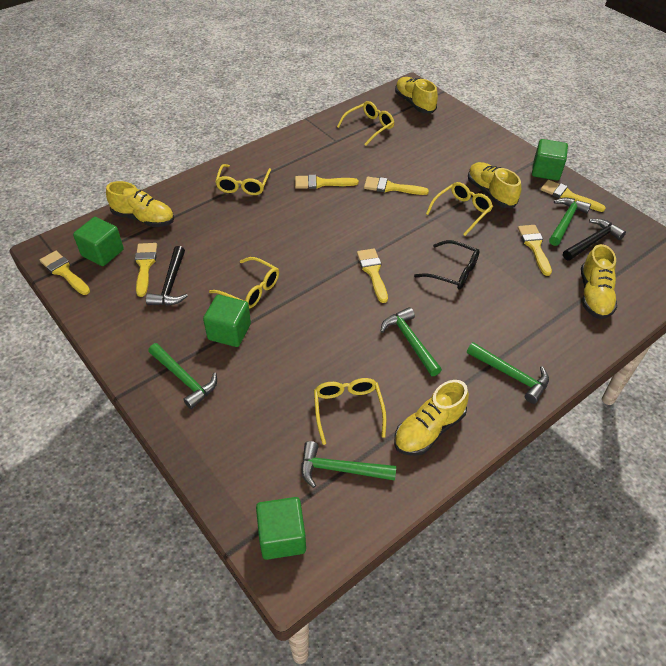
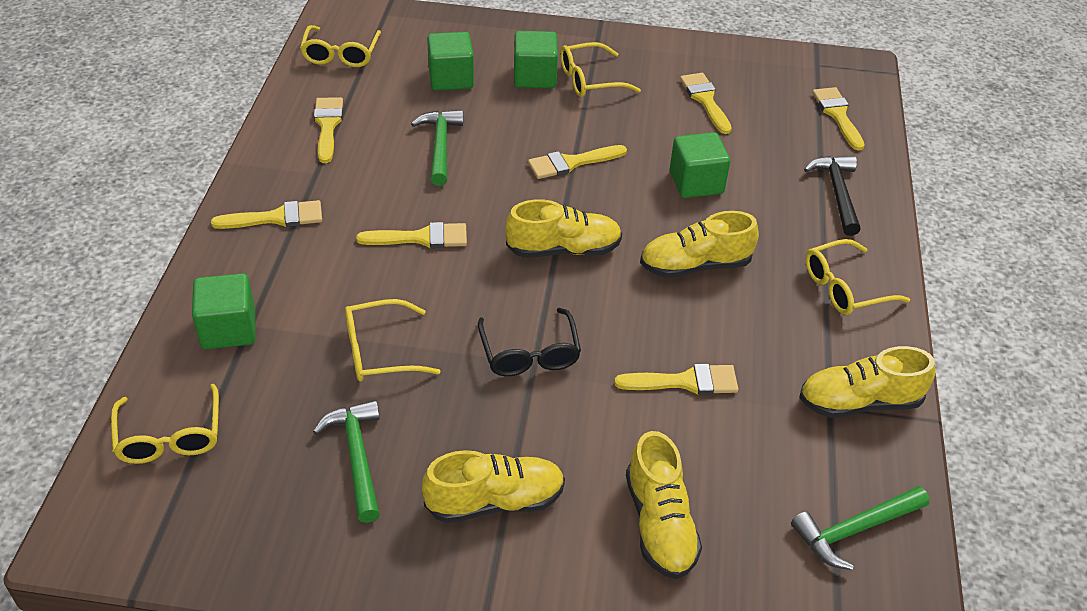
black hammer: 2 -> 1
green hammer: 5 -> 3

